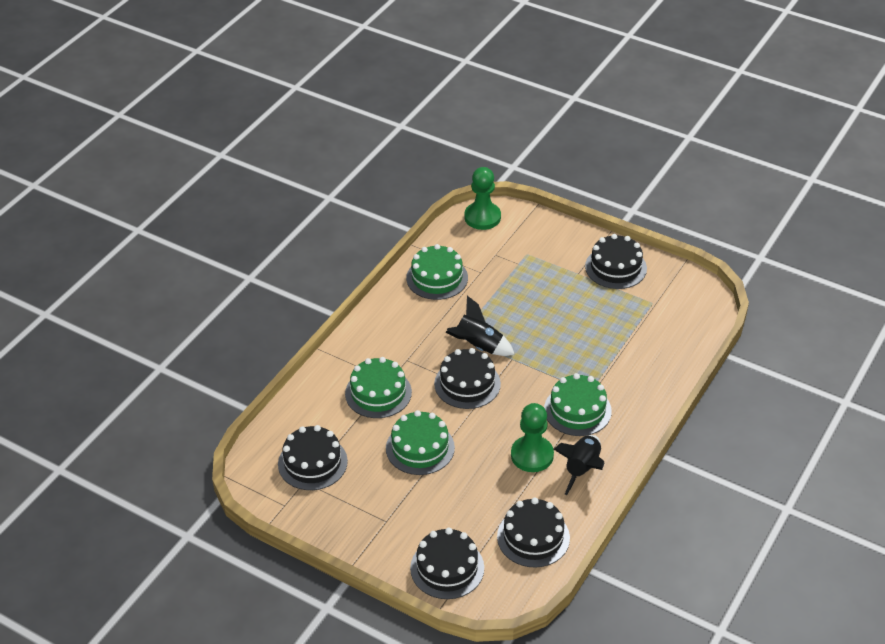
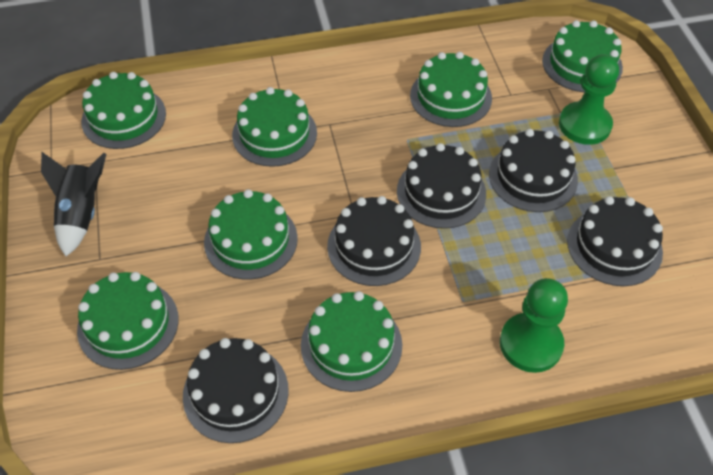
black rocket: 2 -> 1
green cake: 4 -> 7

